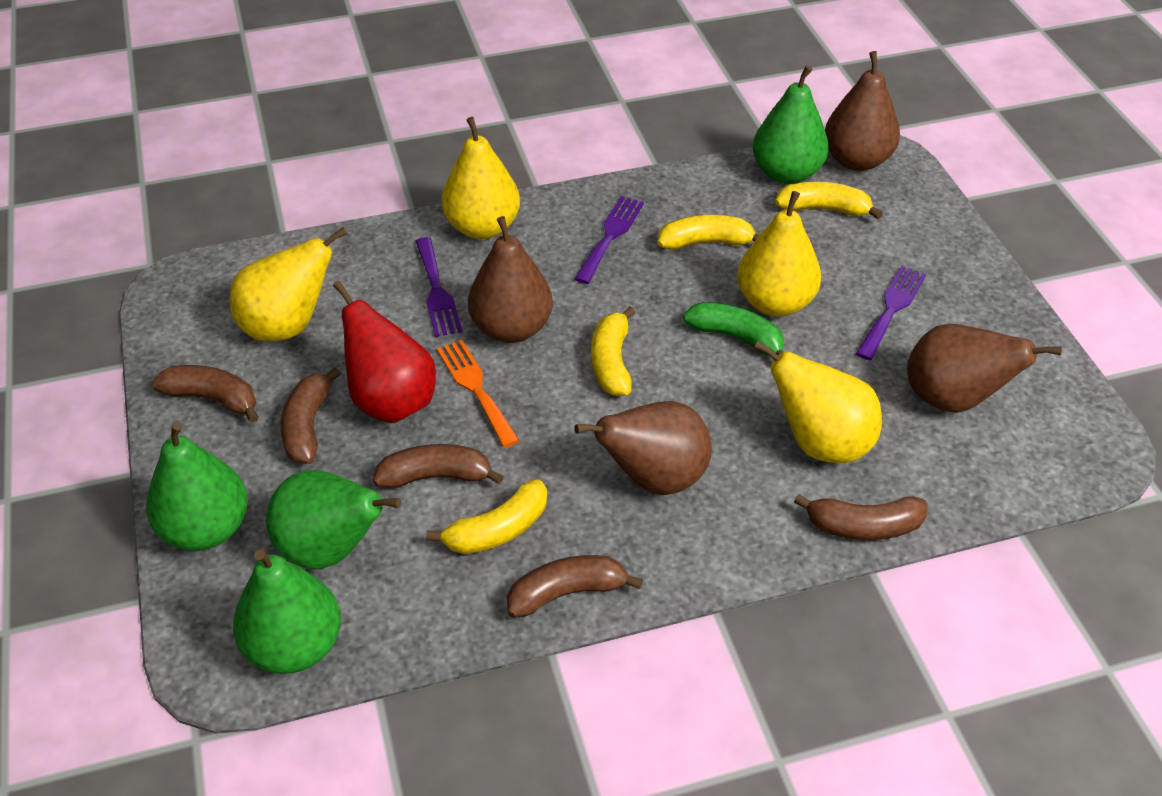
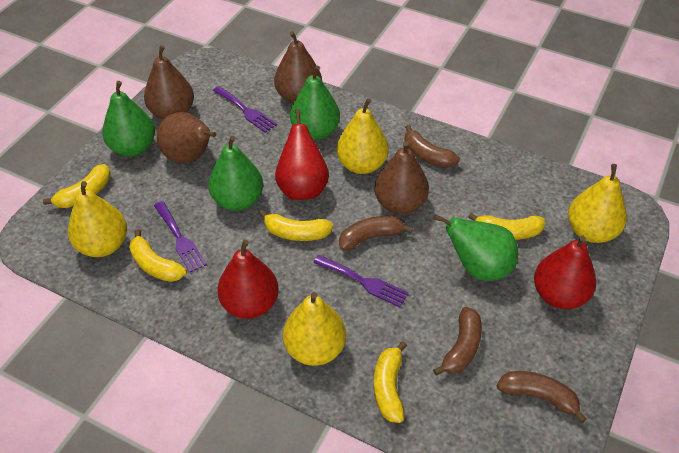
brown banana: 5 -> 4
green banana: 1 -> 0
orange fork: 1 -> 0
red pear: 1 -> 3
yellow banana: 4 -> 5

